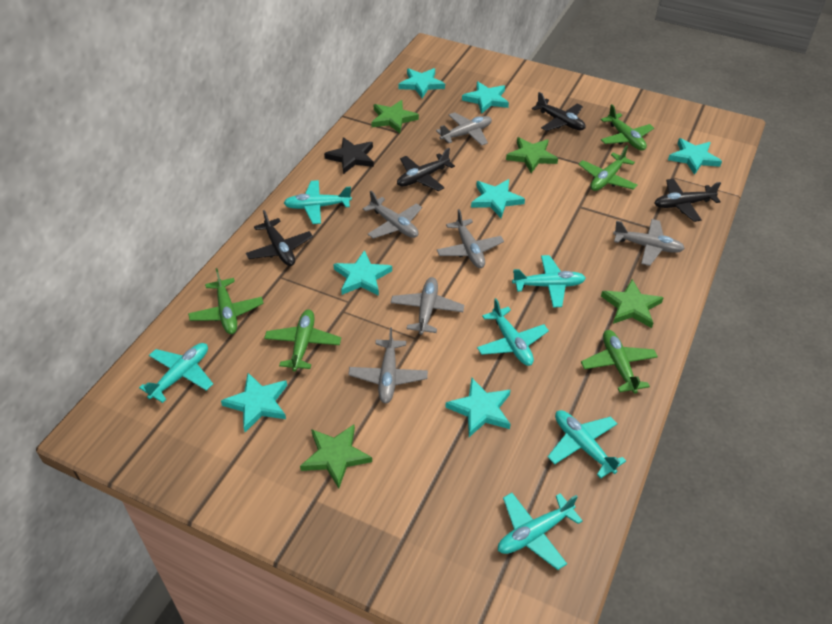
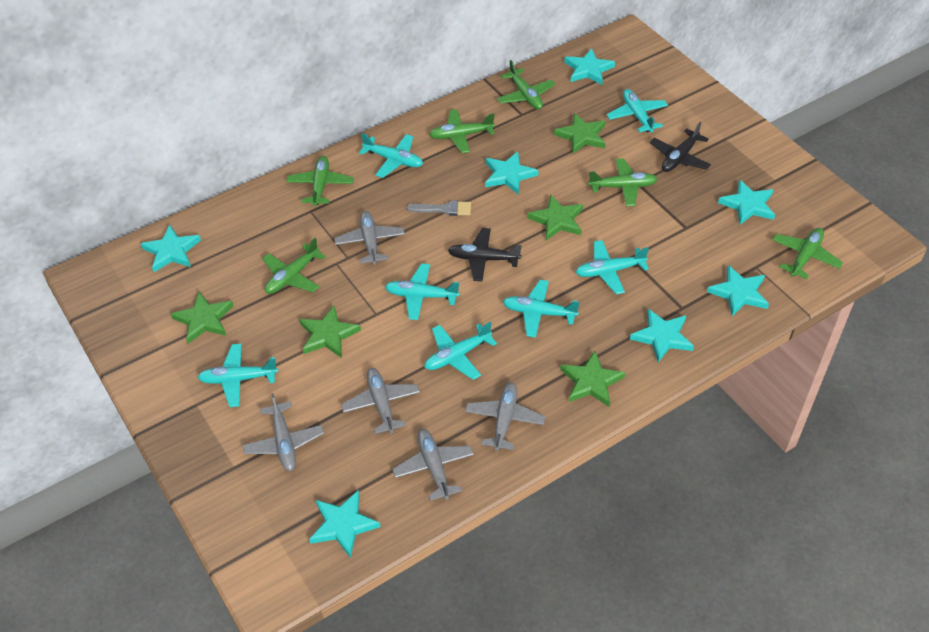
black plane: 4 -> 2
black star: 1 -> 0
green plane: 5 -> 6
green star: 4 -> 5
grey brush: 0 -> 1
grey plane: 6 -> 5
turquoise plane: 6 -> 7

